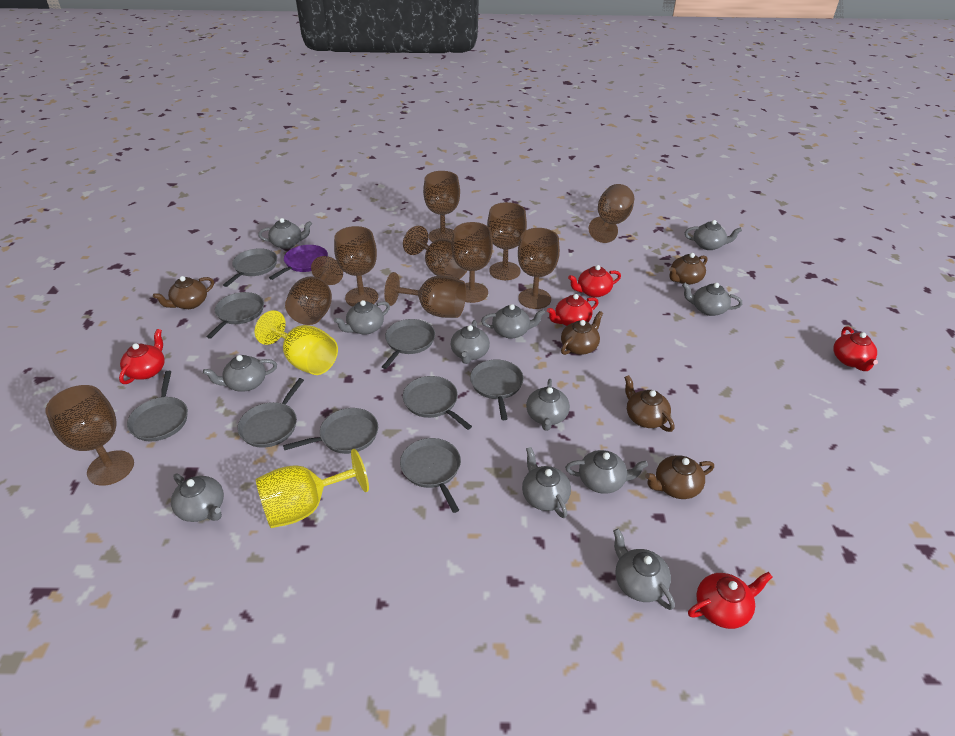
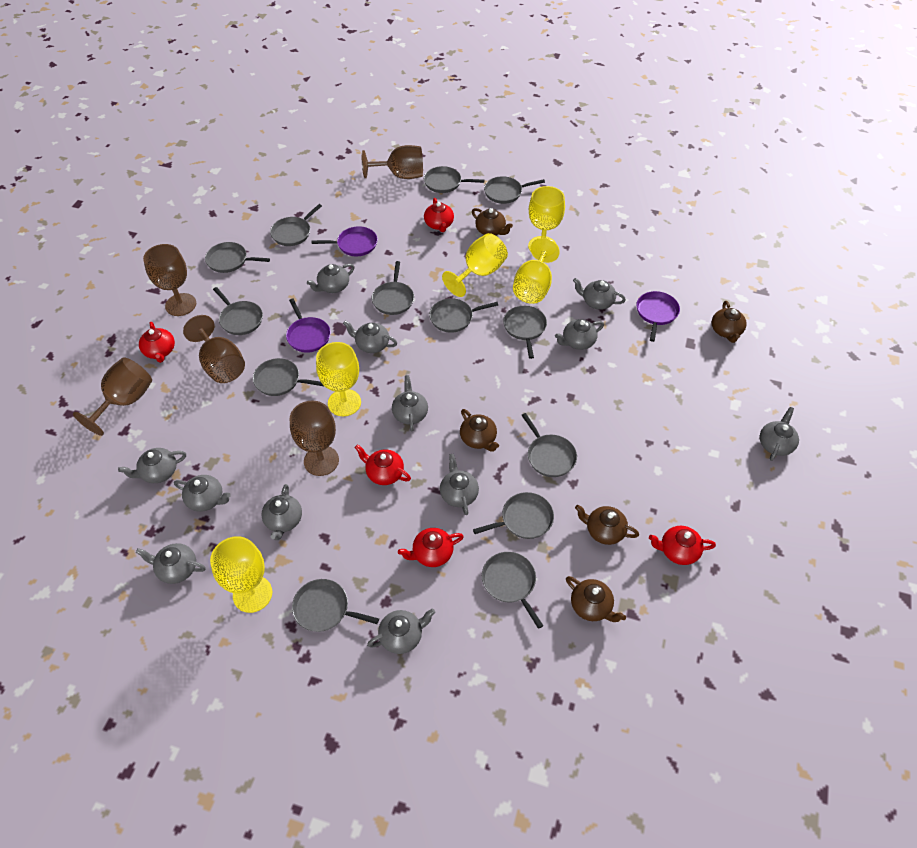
brown goblet: 10 -> 5
grey pan: 9 -> 13
purple pan: 1 -> 3
yellow goblet: 2 -> 5

